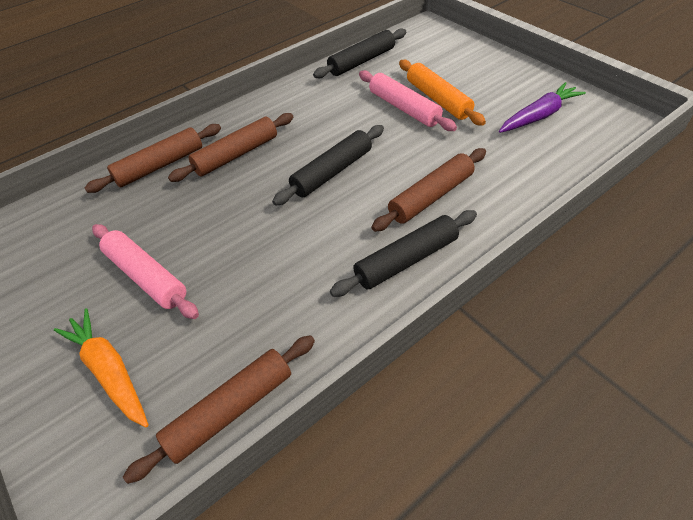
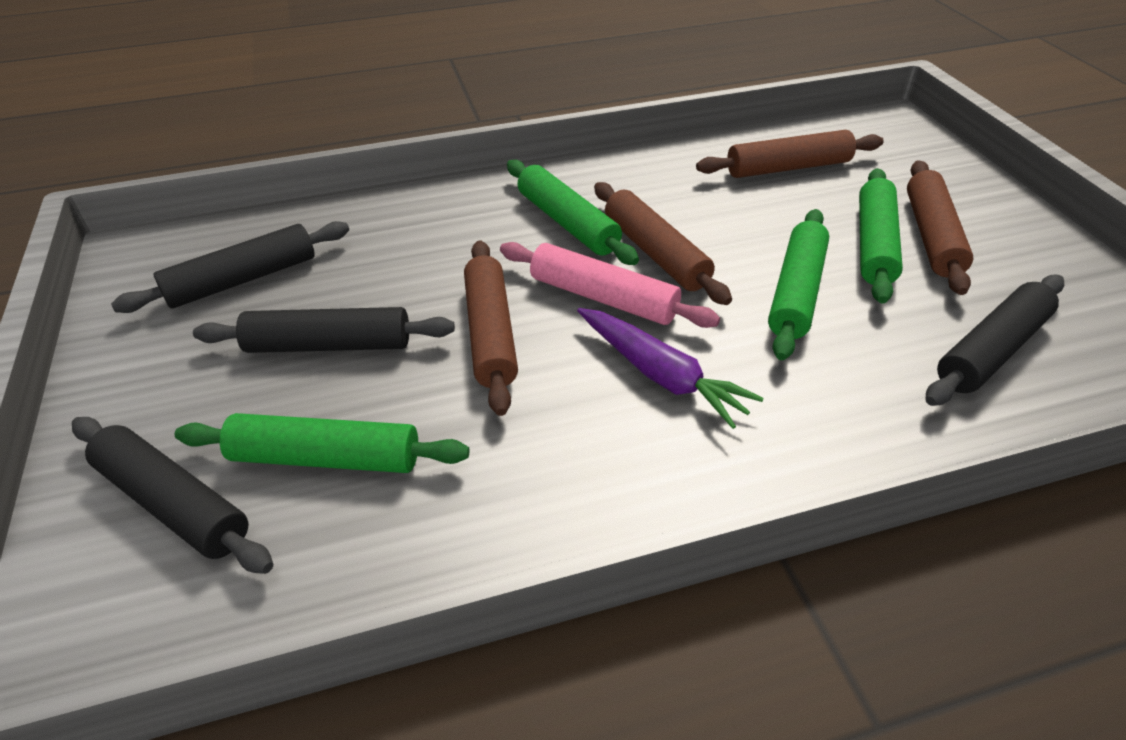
black rolling pin: 3 -> 4
green rolling pin: 0 -> 4
orange carrot: 1 -> 0
orange rolling pin: 1 -> 0
pink rolling pin: 2 -> 1

